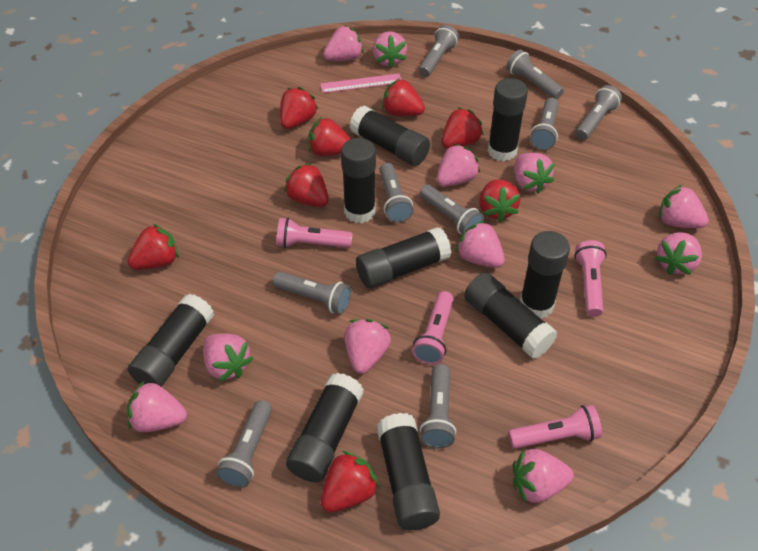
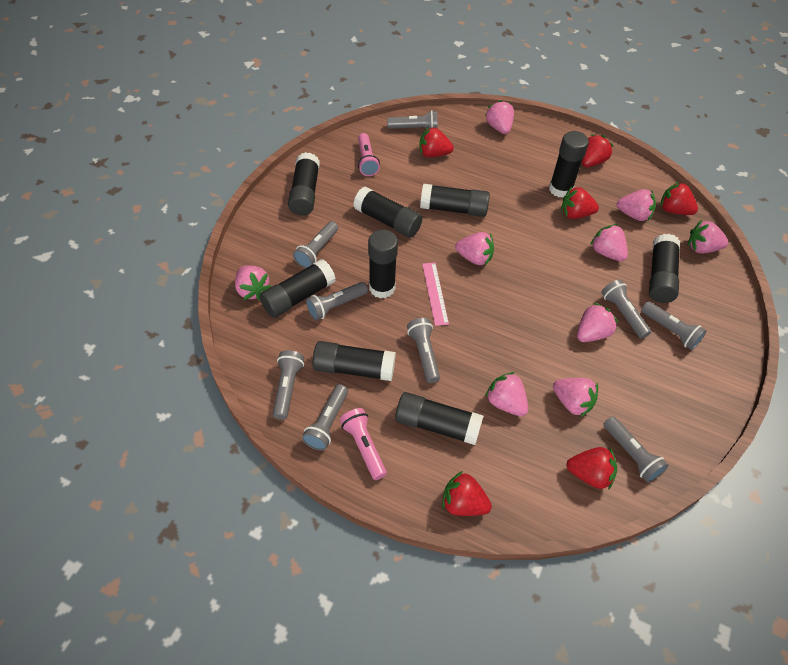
pink flashlight: 4 -> 2
pink strawberry: 11 -> 9
red strawberry: 8 -> 6

